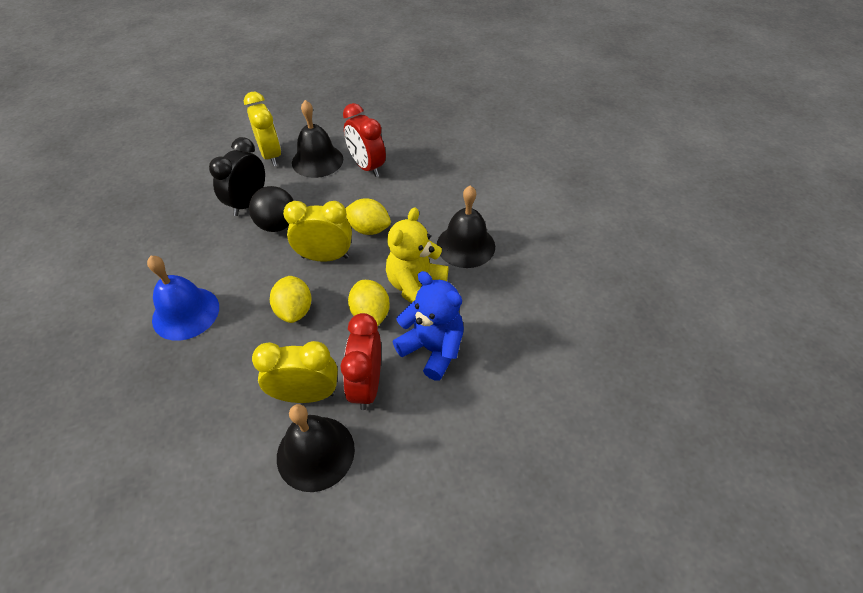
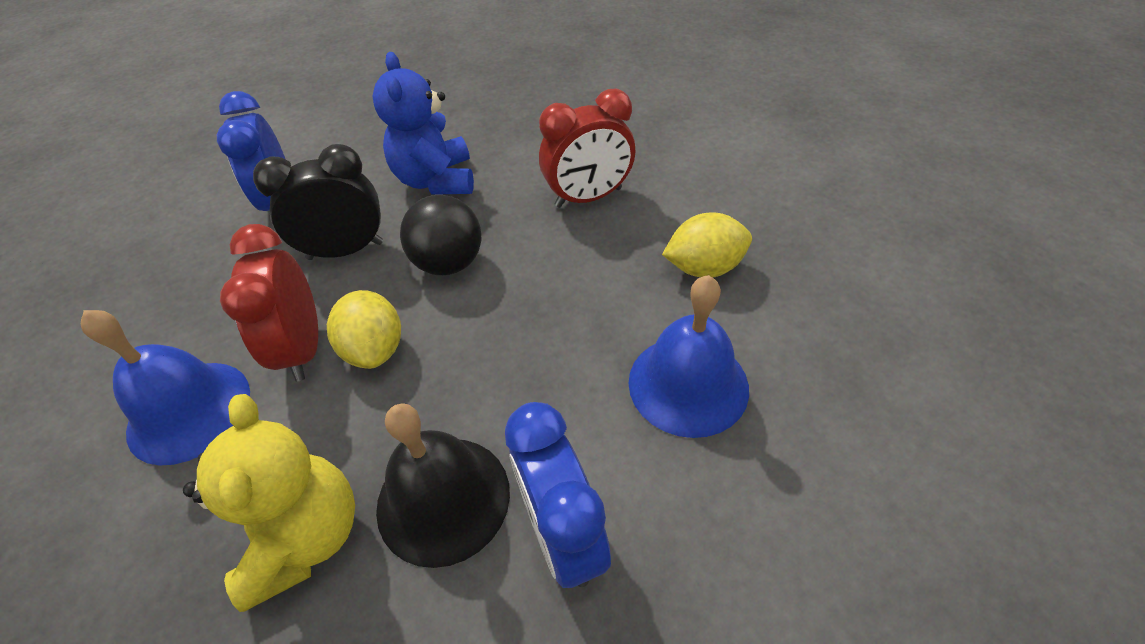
black bell: 3 -> 1
blue bell: 1 -> 2
blue clock: 0 -> 2
yellow clock: 3 -> 0
yellow lemon: 3 -> 2

